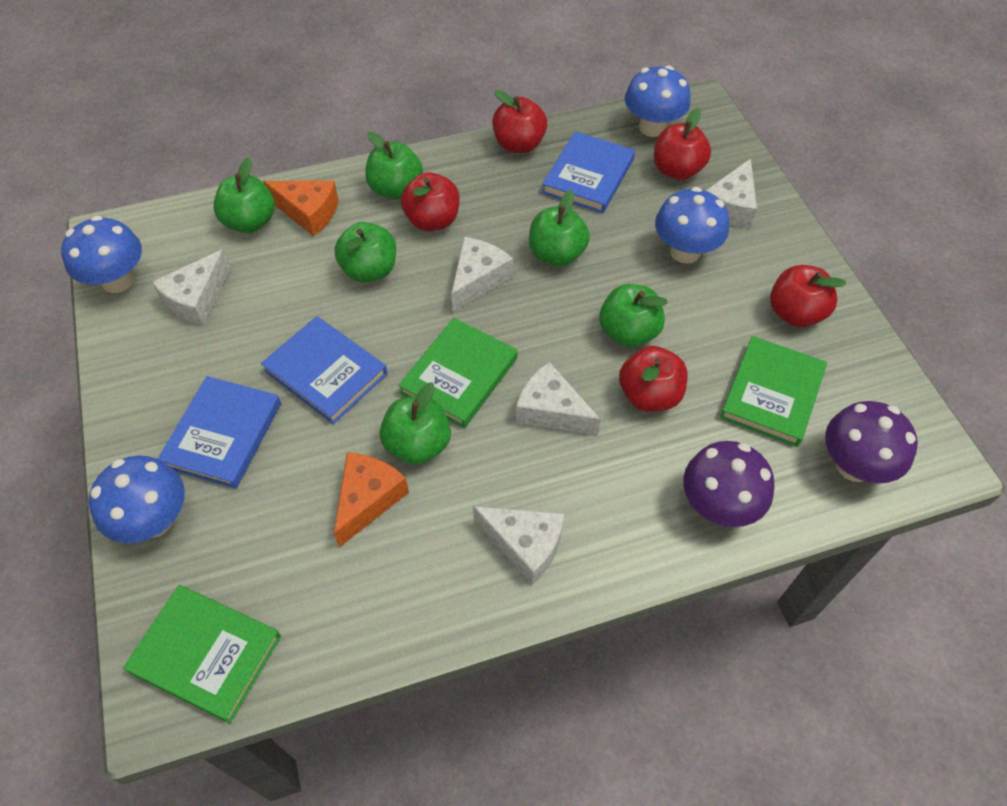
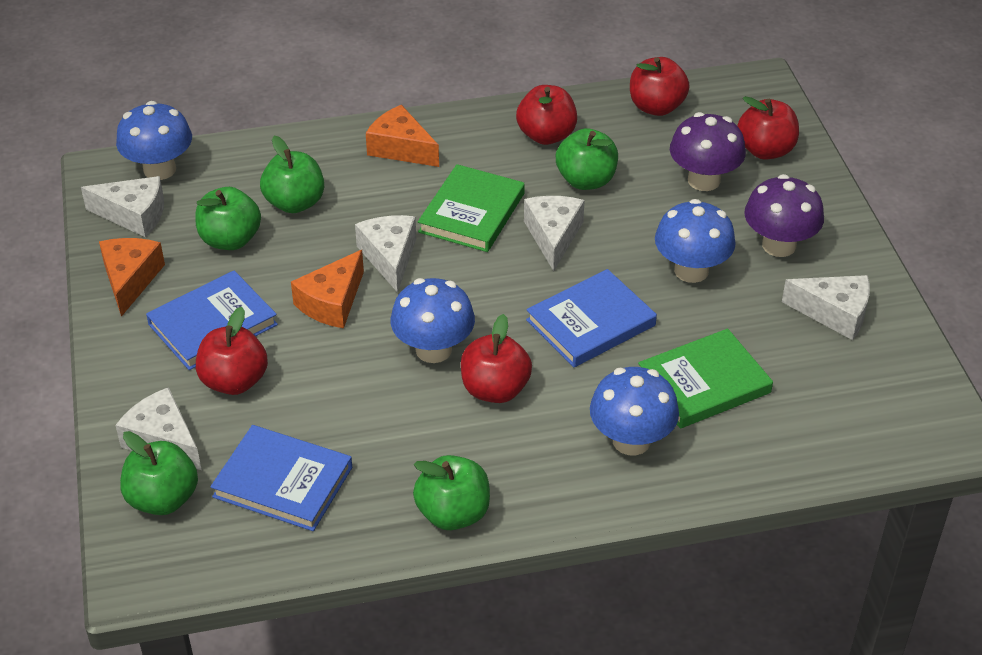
green apple: 6 -> 5
green book: 3 -> 2
orange cheese: 2 -> 3

